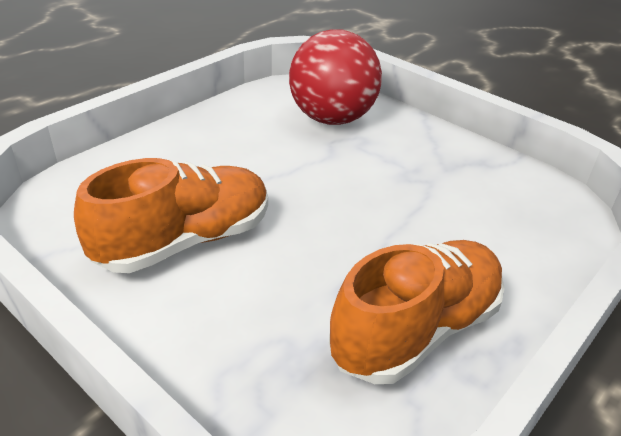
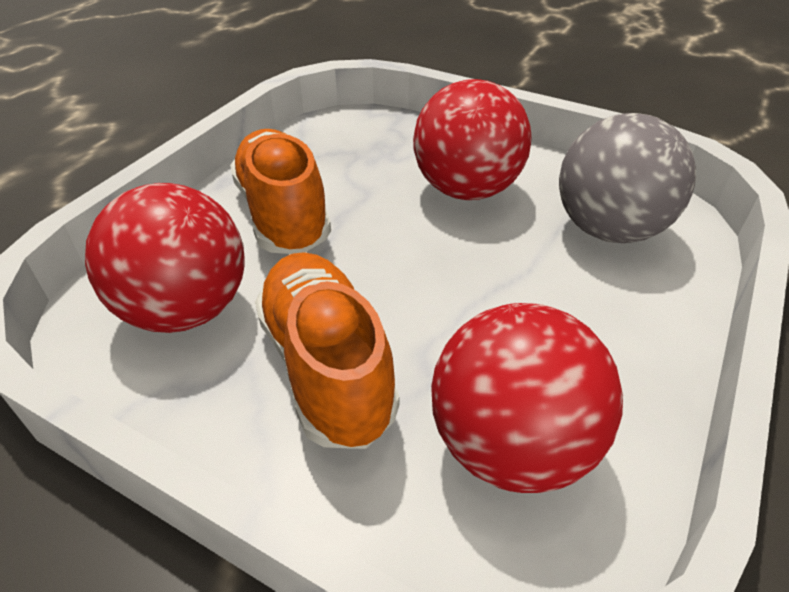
grey ball: 0 -> 1
red ball: 1 -> 3

